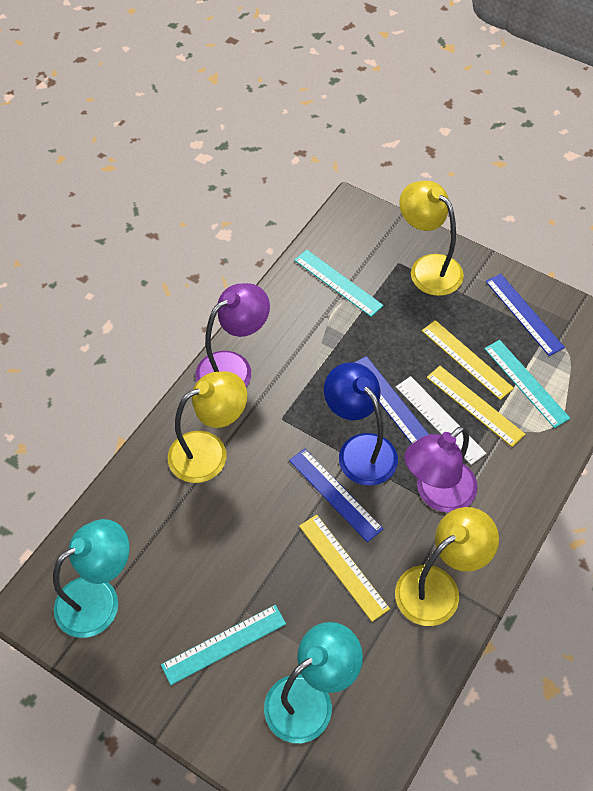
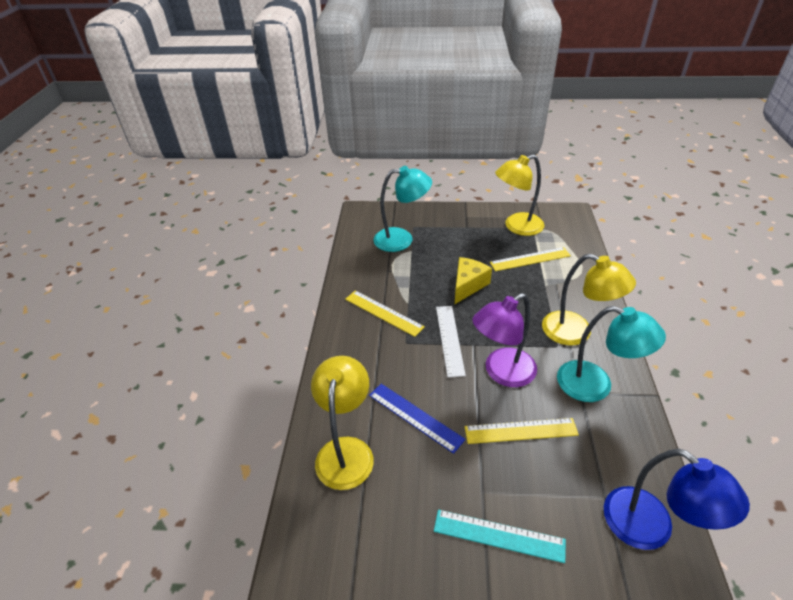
blue ruler: 3 -> 1
purple lamp: 2 -> 1
turquoise ruler: 3 -> 1
yellow cheese: 0 -> 1

